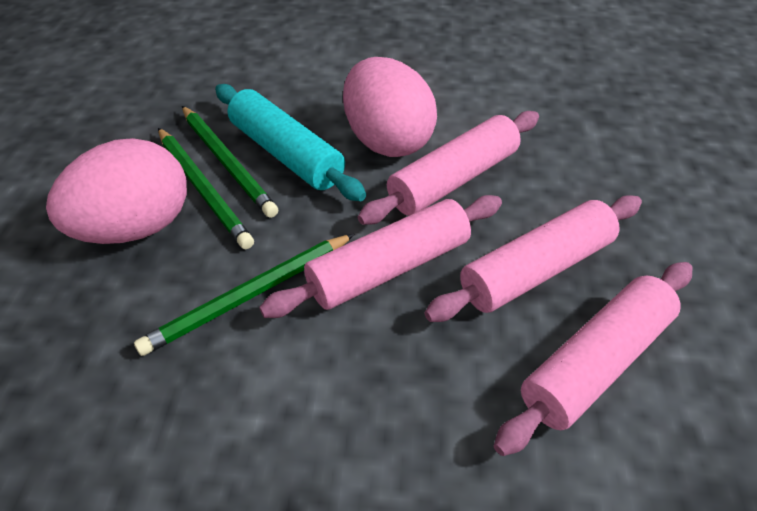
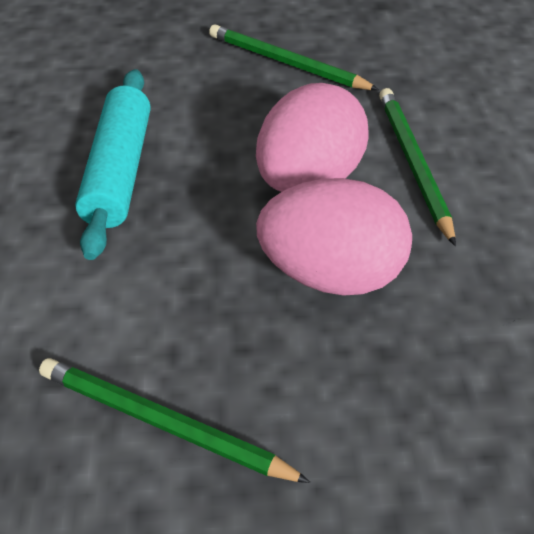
pink rolling pin: 4 -> 0

